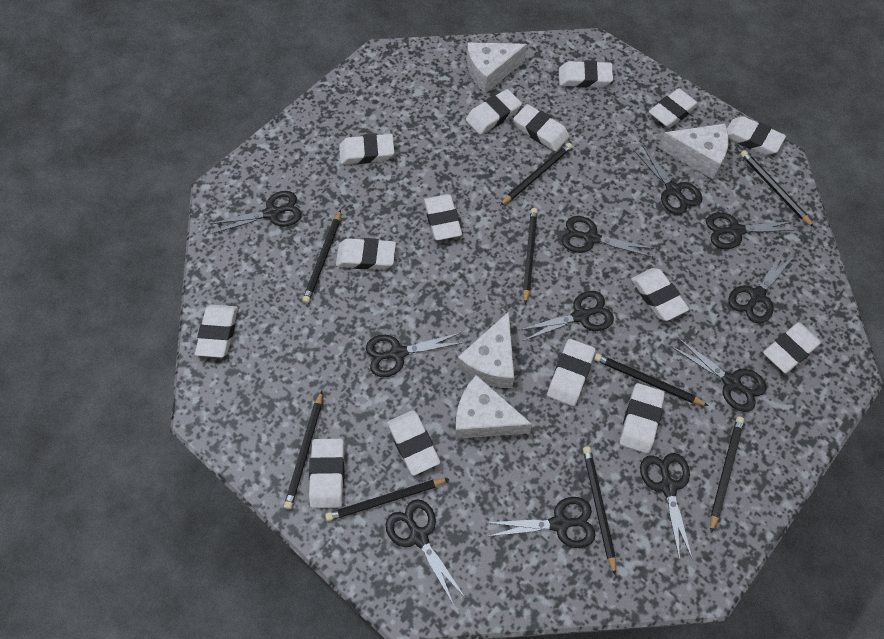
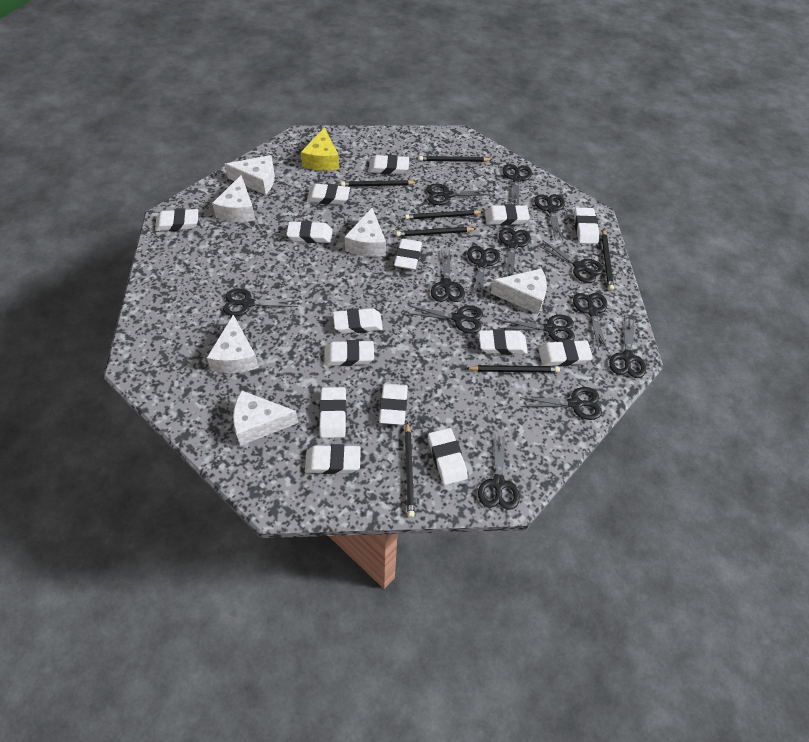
black pencil: 9 -> 7
black scissors: 11 -> 14
white cheese: 4 -> 6
yellow cheese: 0 -> 1

